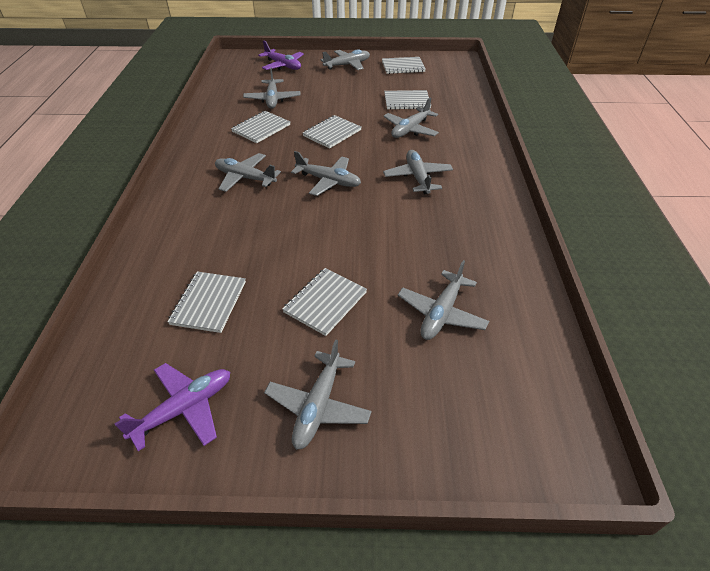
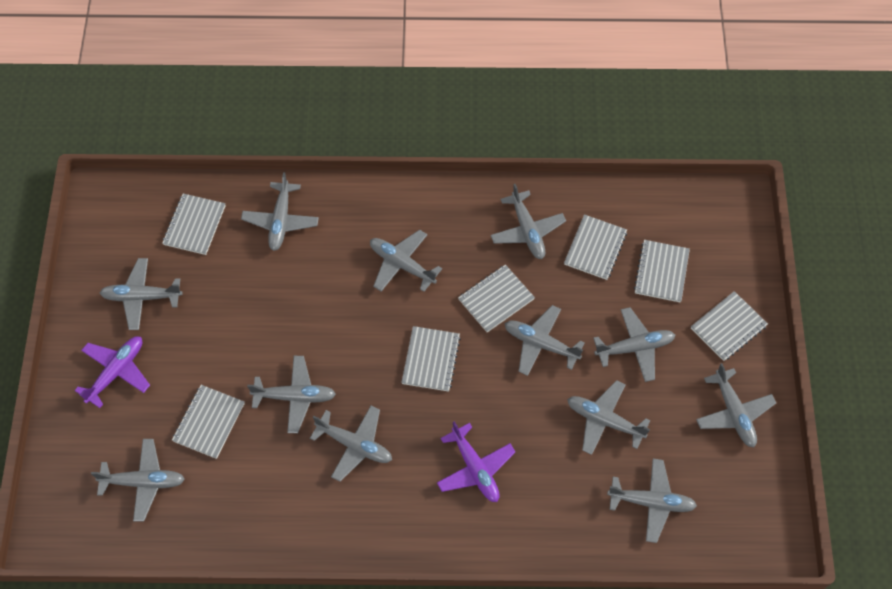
grey notebook: 6 -> 7
grey plane: 8 -> 12

